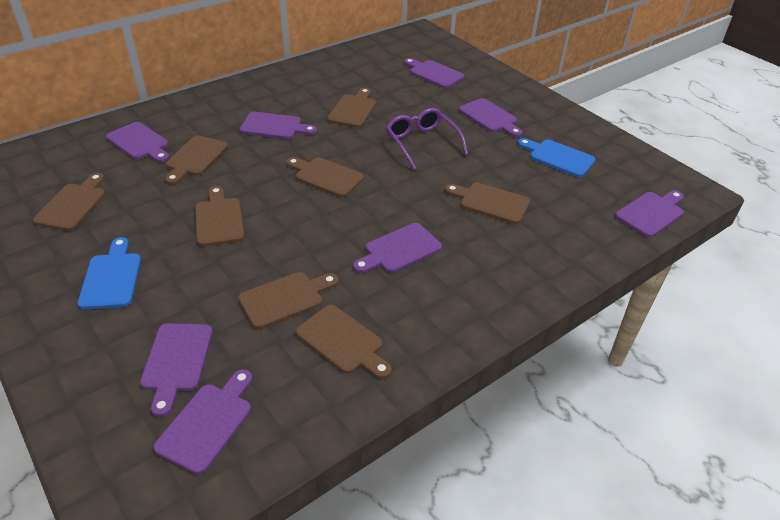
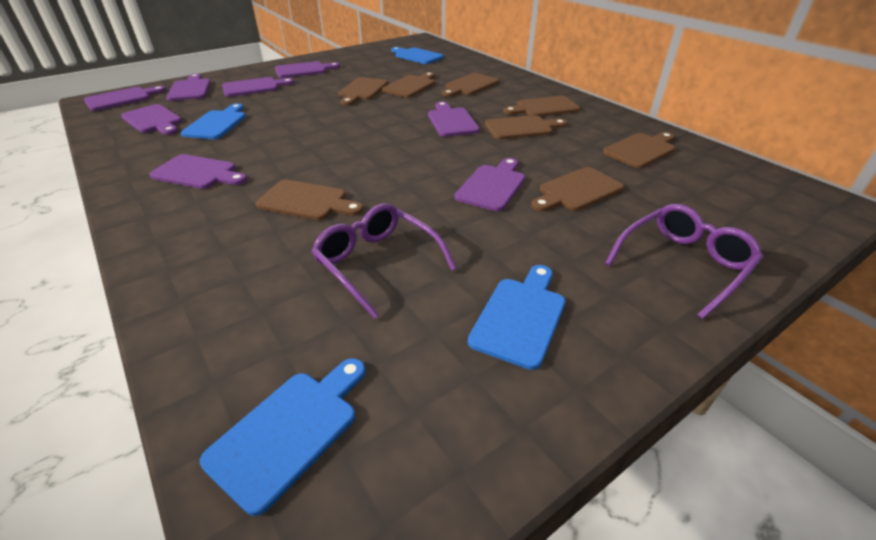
blue cutting board: 2 -> 4
purple glasses: 1 -> 2

